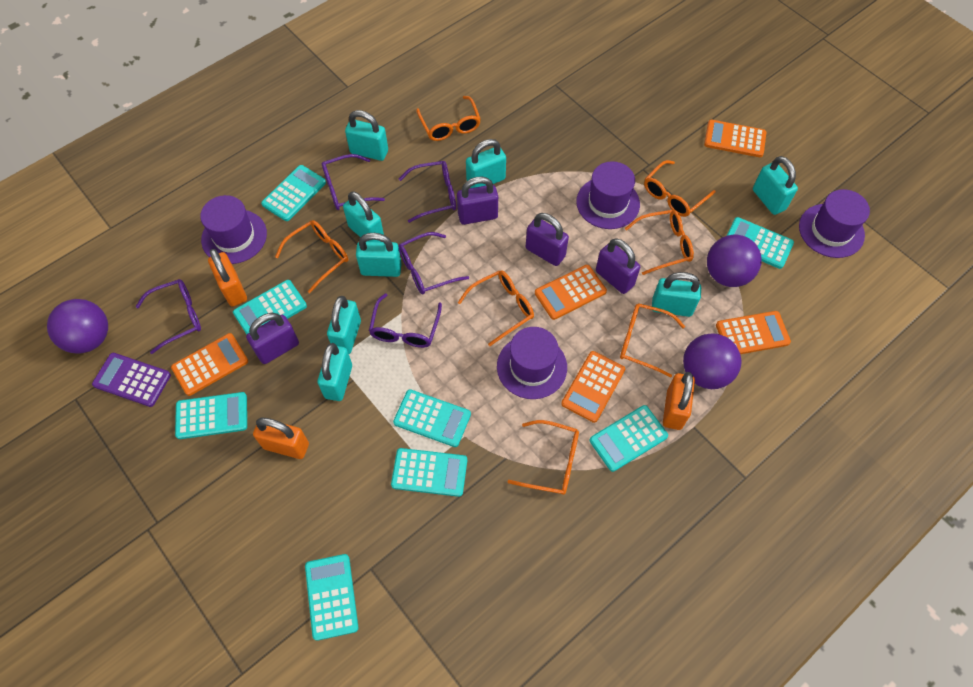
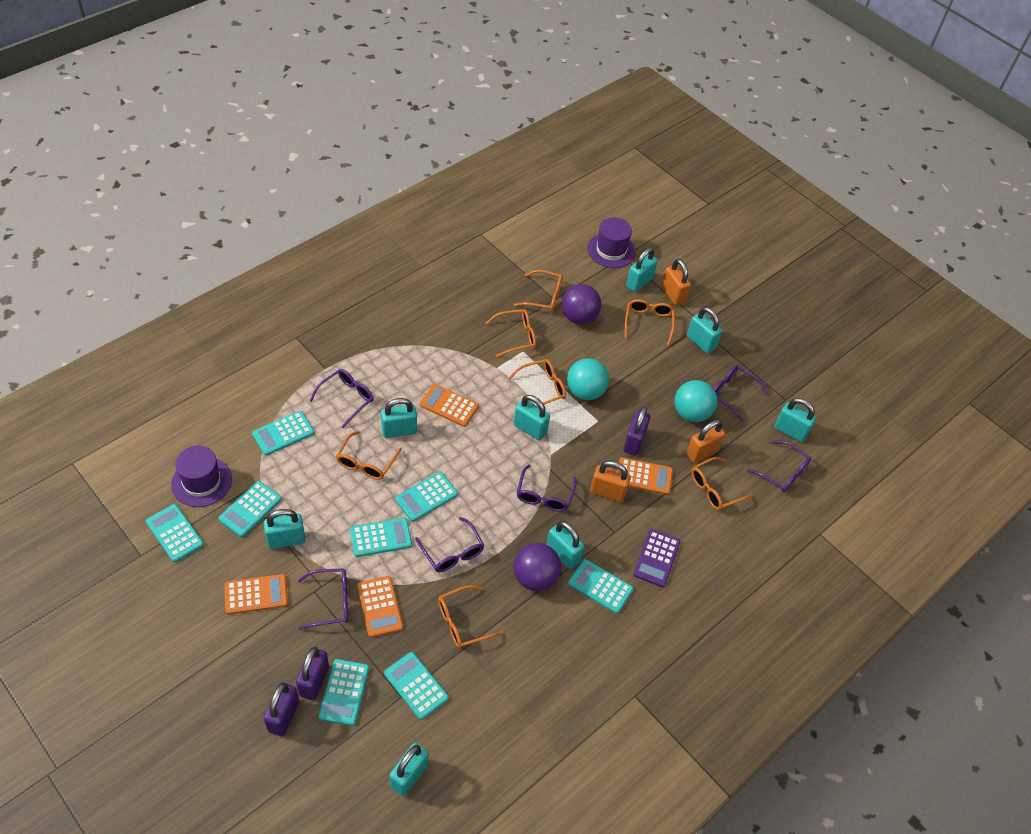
orange calculator: 5 -> 4
purple ball: 3 -> 2
purple glasses: 5 -> 6
purple hat: 4 -> 2
purple padlock: 4 -> 3
turquoise ball: 0 -> 2

